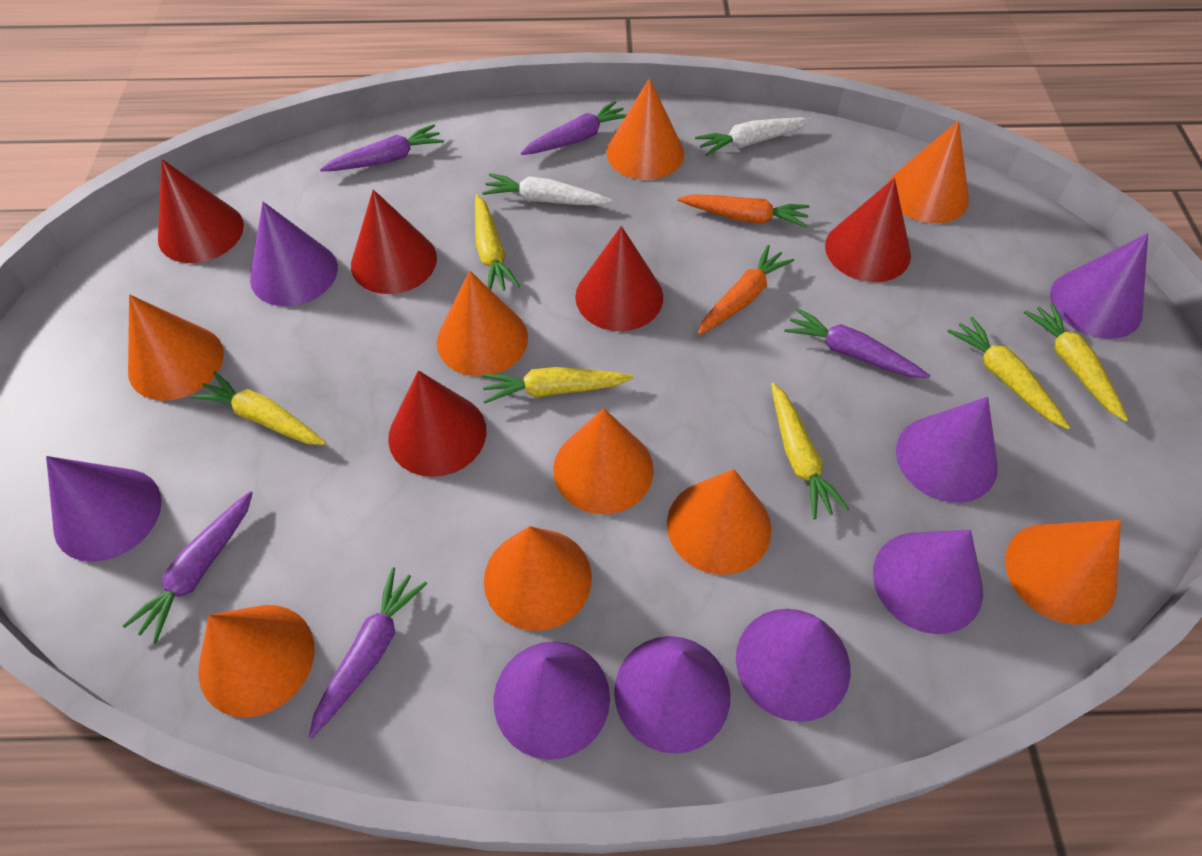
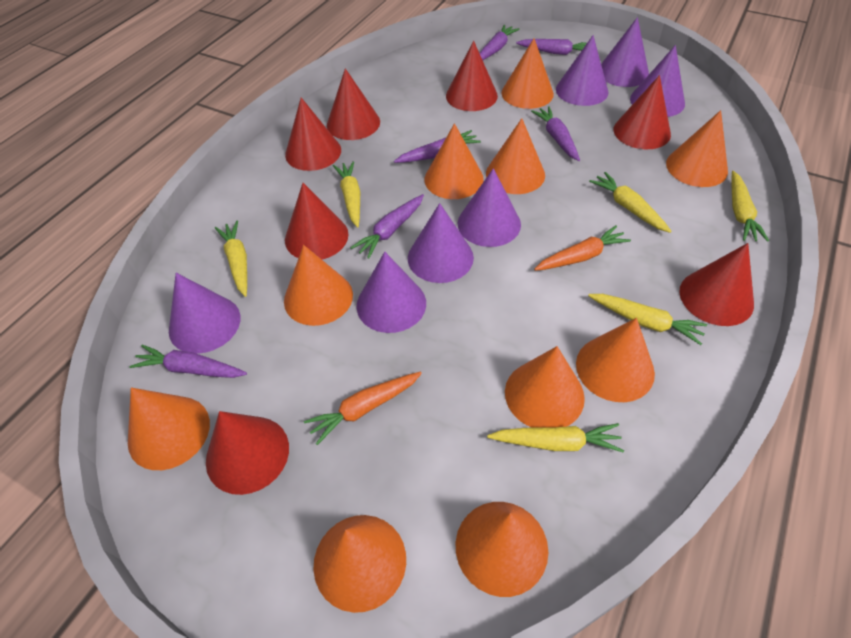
orange cone: 9 -> 10
purple carrot: 5 -> 6
purple cone: 8 -> 7
red cone: 5 -> 7
white carrot: 2 -> 0

